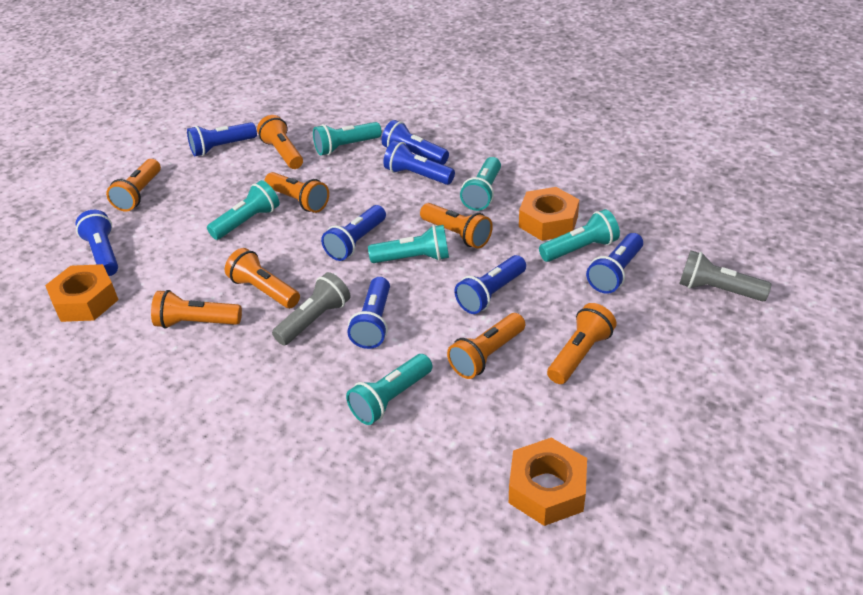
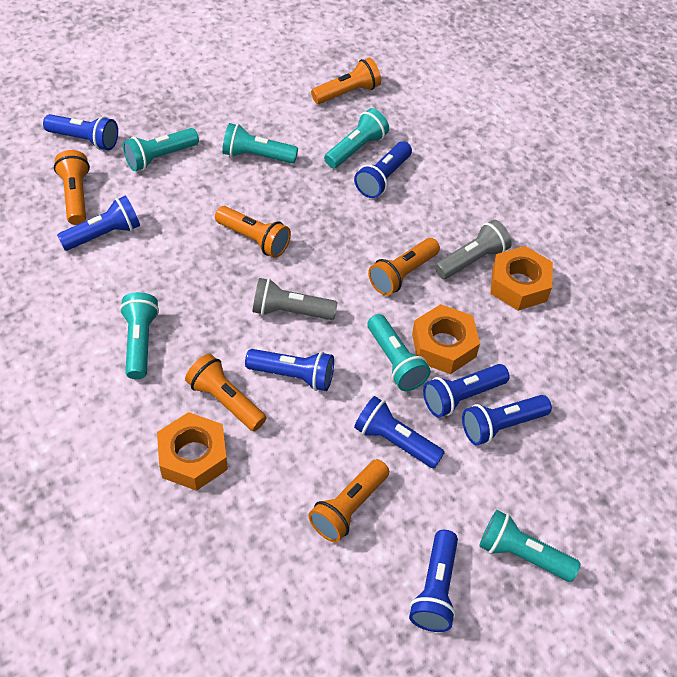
orange flashlight: 8 -> 6

